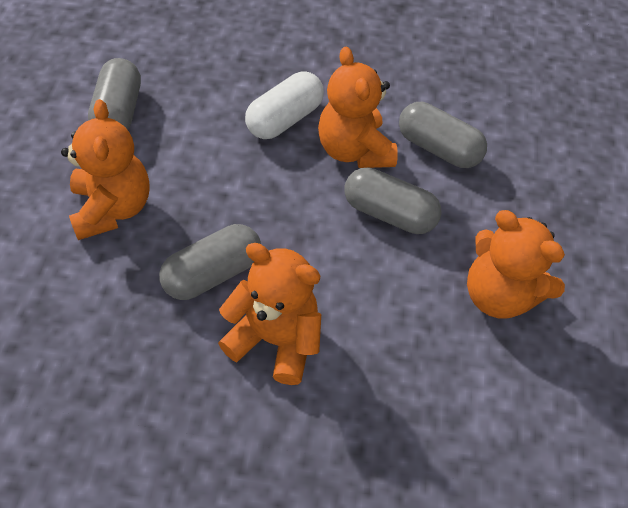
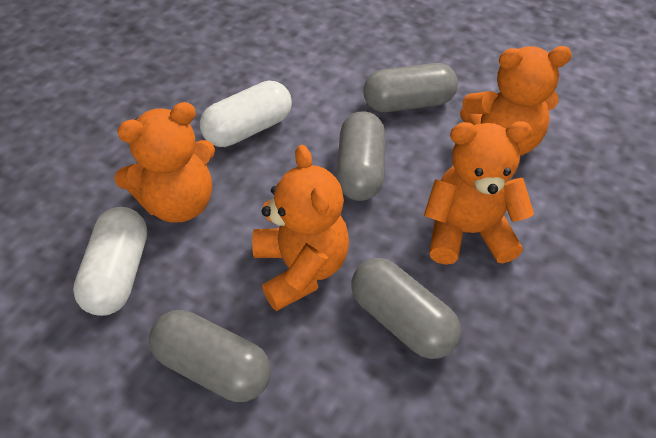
white capsule: 1 -> 2

